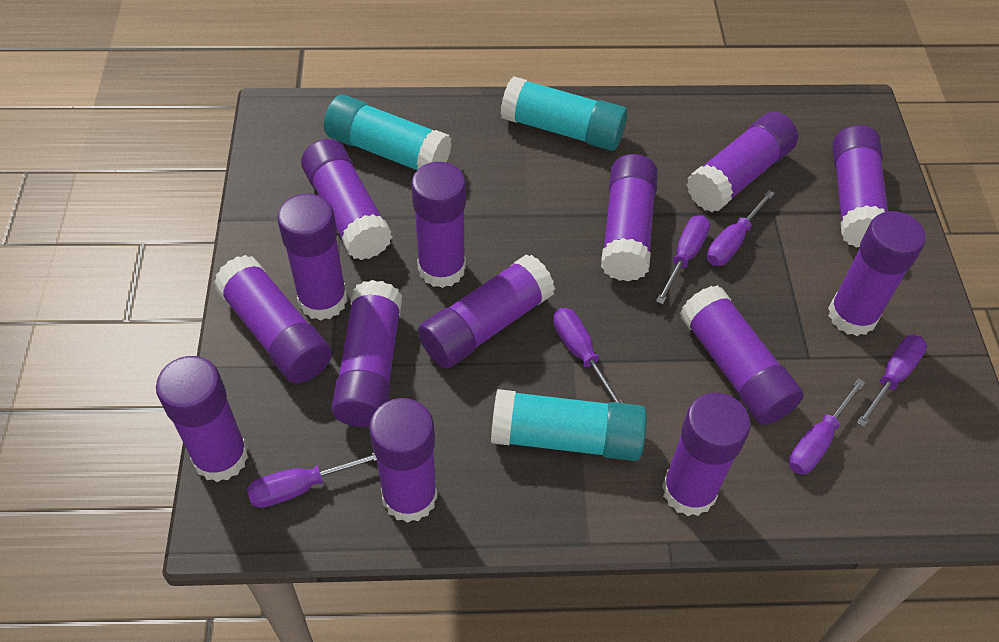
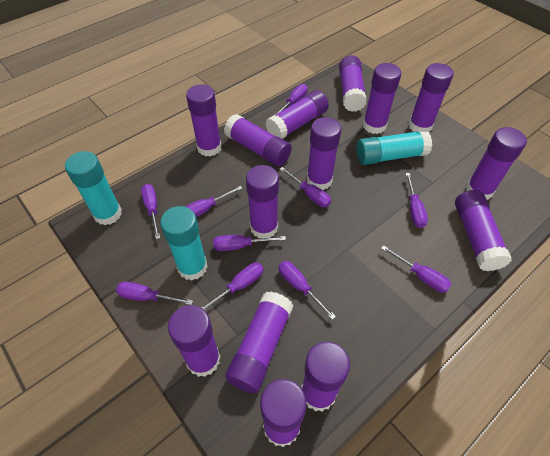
purple screwdriver: 6 -> 10

